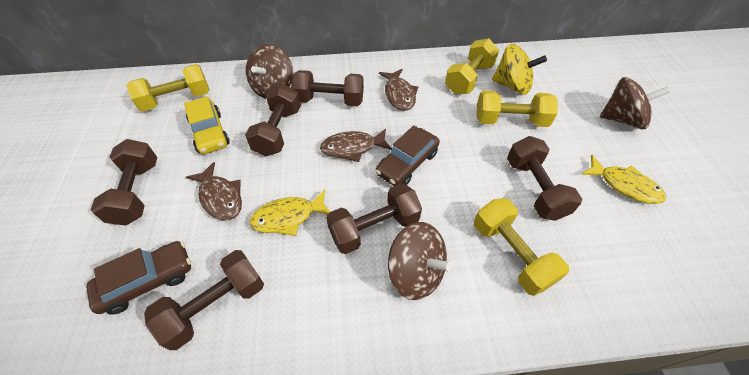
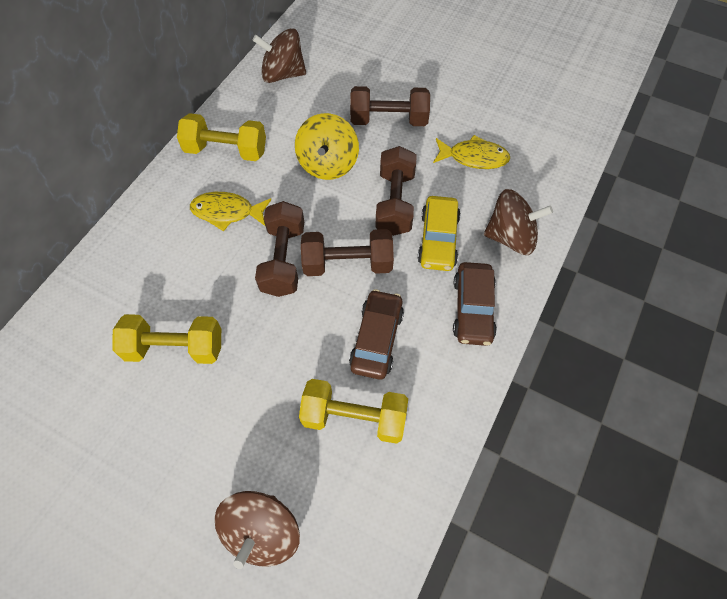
brown dumbbell: 6 -> 4
brown fish: 3 -> 0
yellow dumbbell: 4 -> 3

